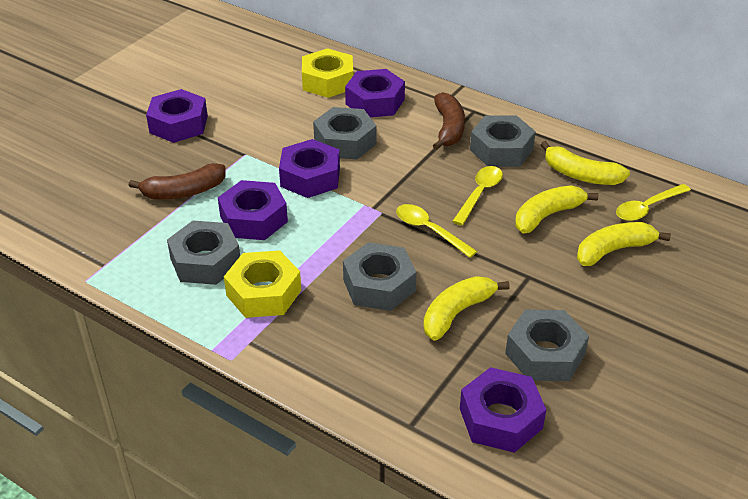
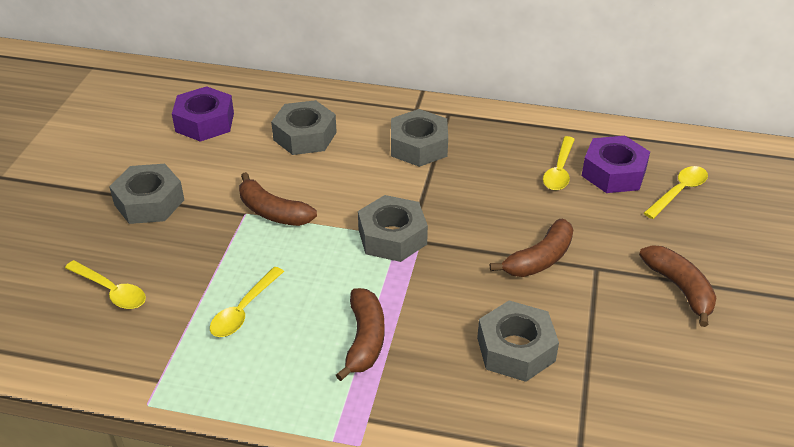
brown banana: 2 -> 4
purple nut: 5 -> 2
yellow banana: 4 -> 0
yellow nut: 2 -> 0
yellow spoon: 3 -> 4

